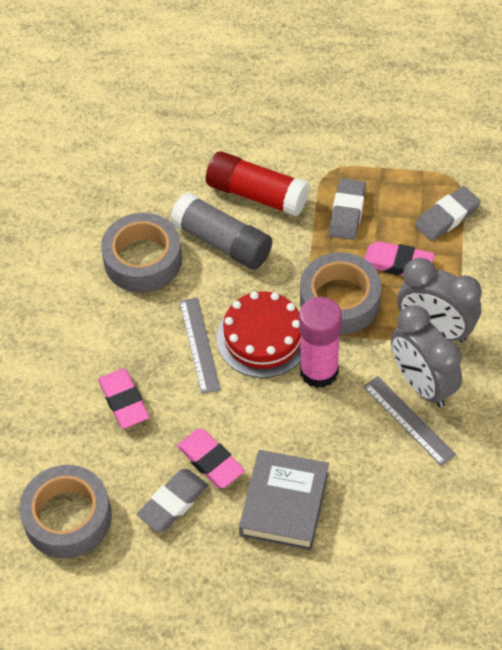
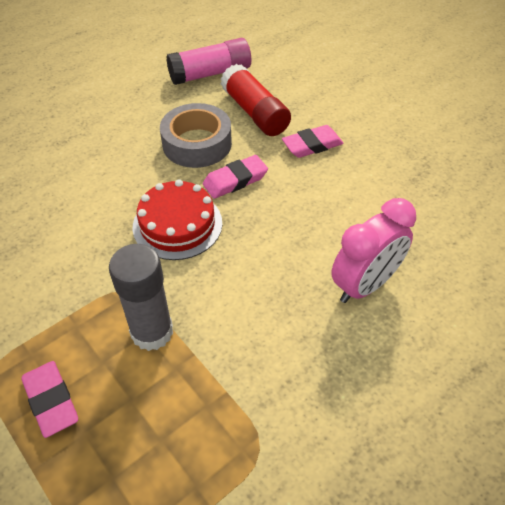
grey book: 1 -> 0
grey clock: 2 -> 0
grey eraser: 3 -> 0
grey ruler: 2 -> 0
grey tape: 3 -> 1
pink clock: 0 -> 1

